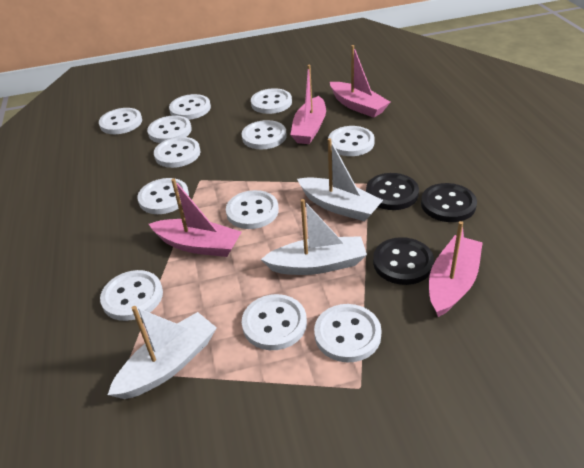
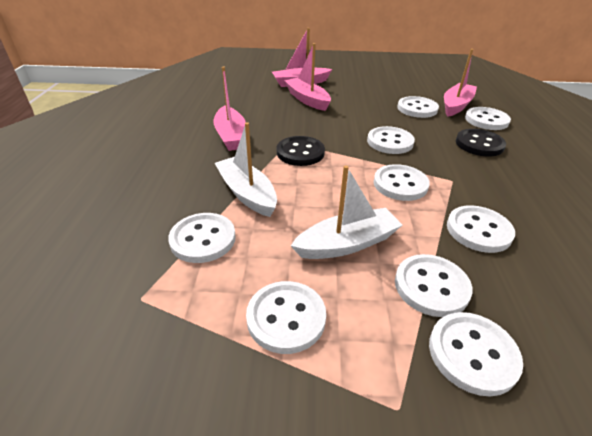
black button: 3 -> 2
white boat: 3 -> 2
white button: 12 -> 9

